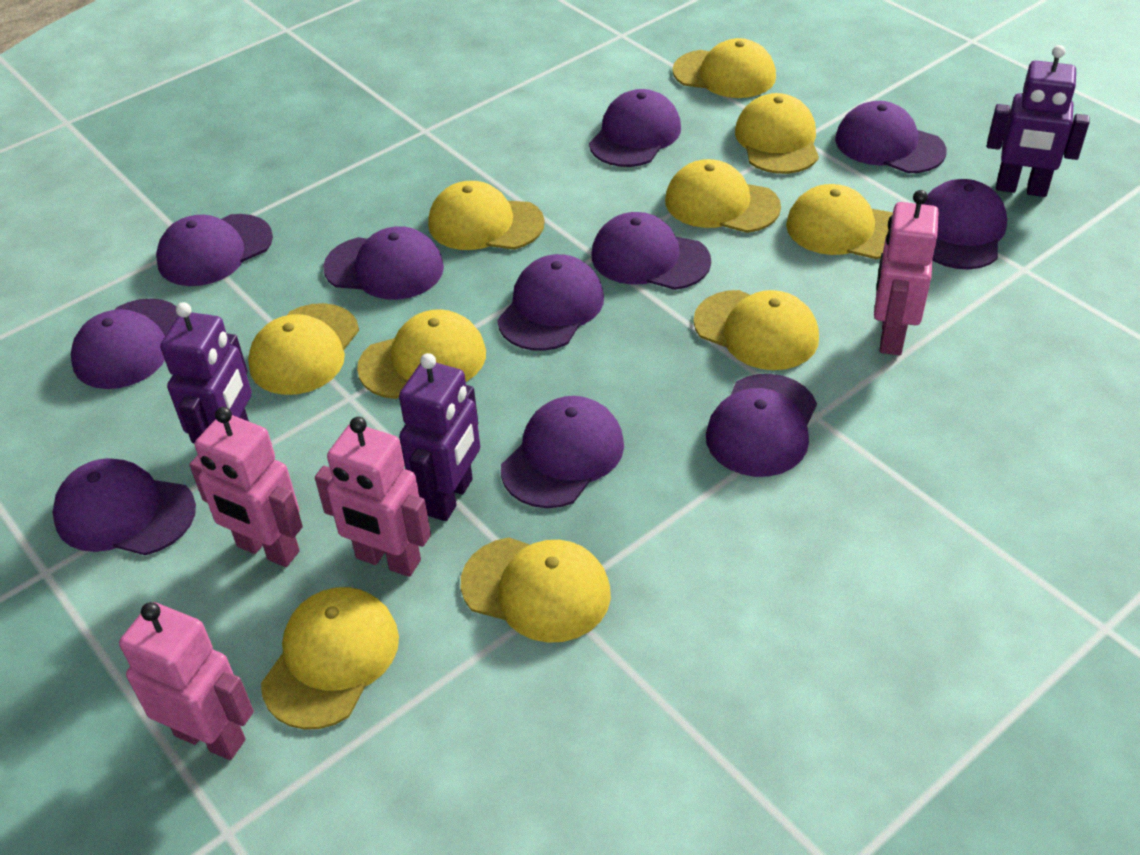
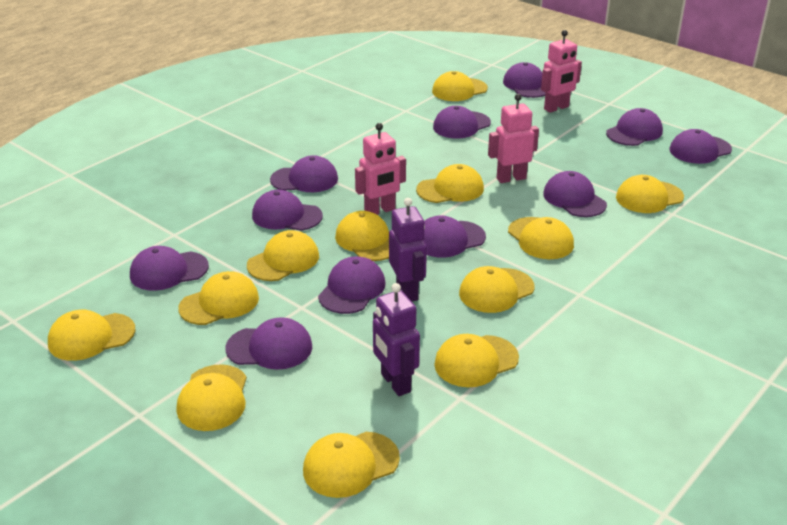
pink robot: 4 -> 3
purple robot: 3 -> 2
yellow cap: 10 -> 12

